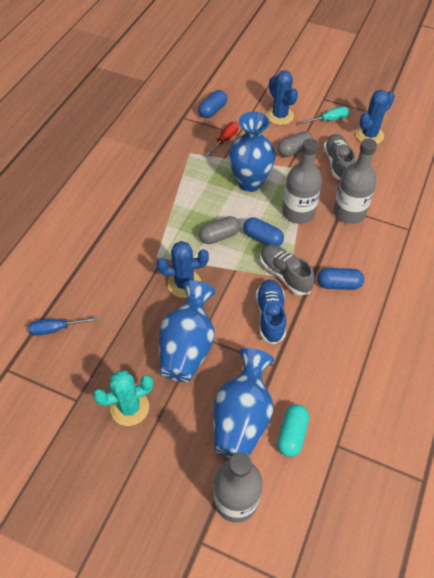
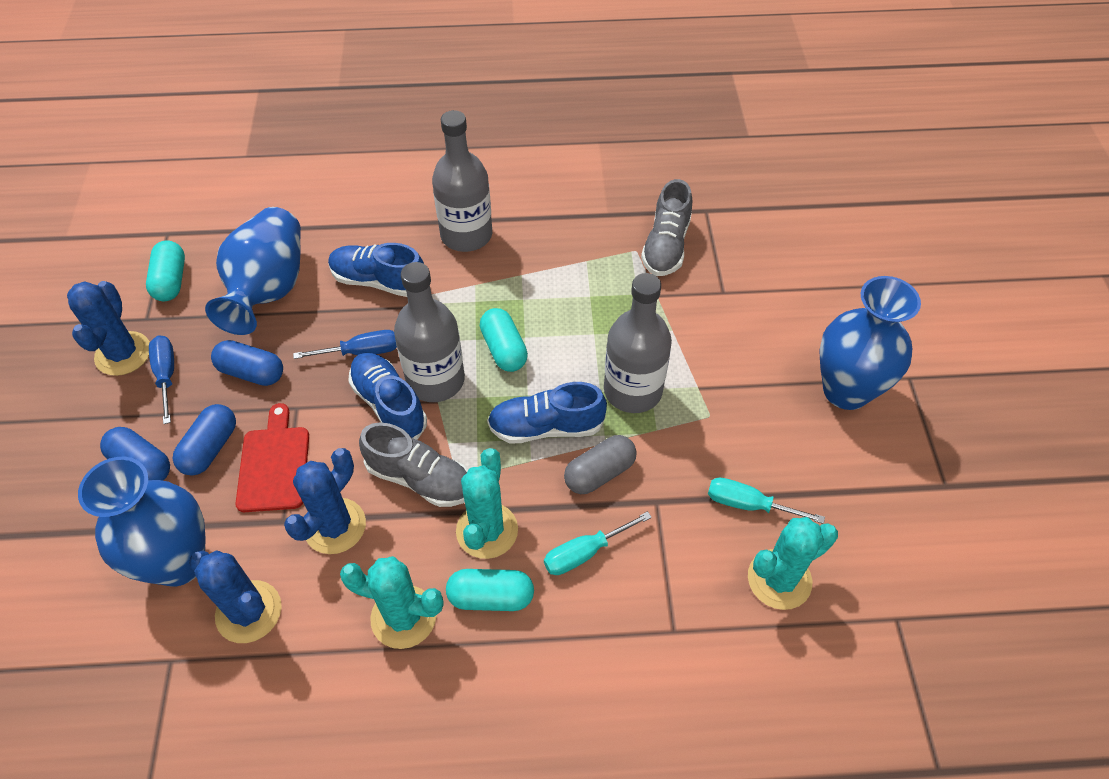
blue screwdriver: 1 -> 2
blue shoe: 1 -> 3
grey capsule: 2 -> 1
red cutting board: 0 -> 1
red screwdriver: 1 -> 0
turquoise cactus: 1 -> 3
turquoise capsule: 1 -> 3
turquoise screwdriver: 1 -> 2

